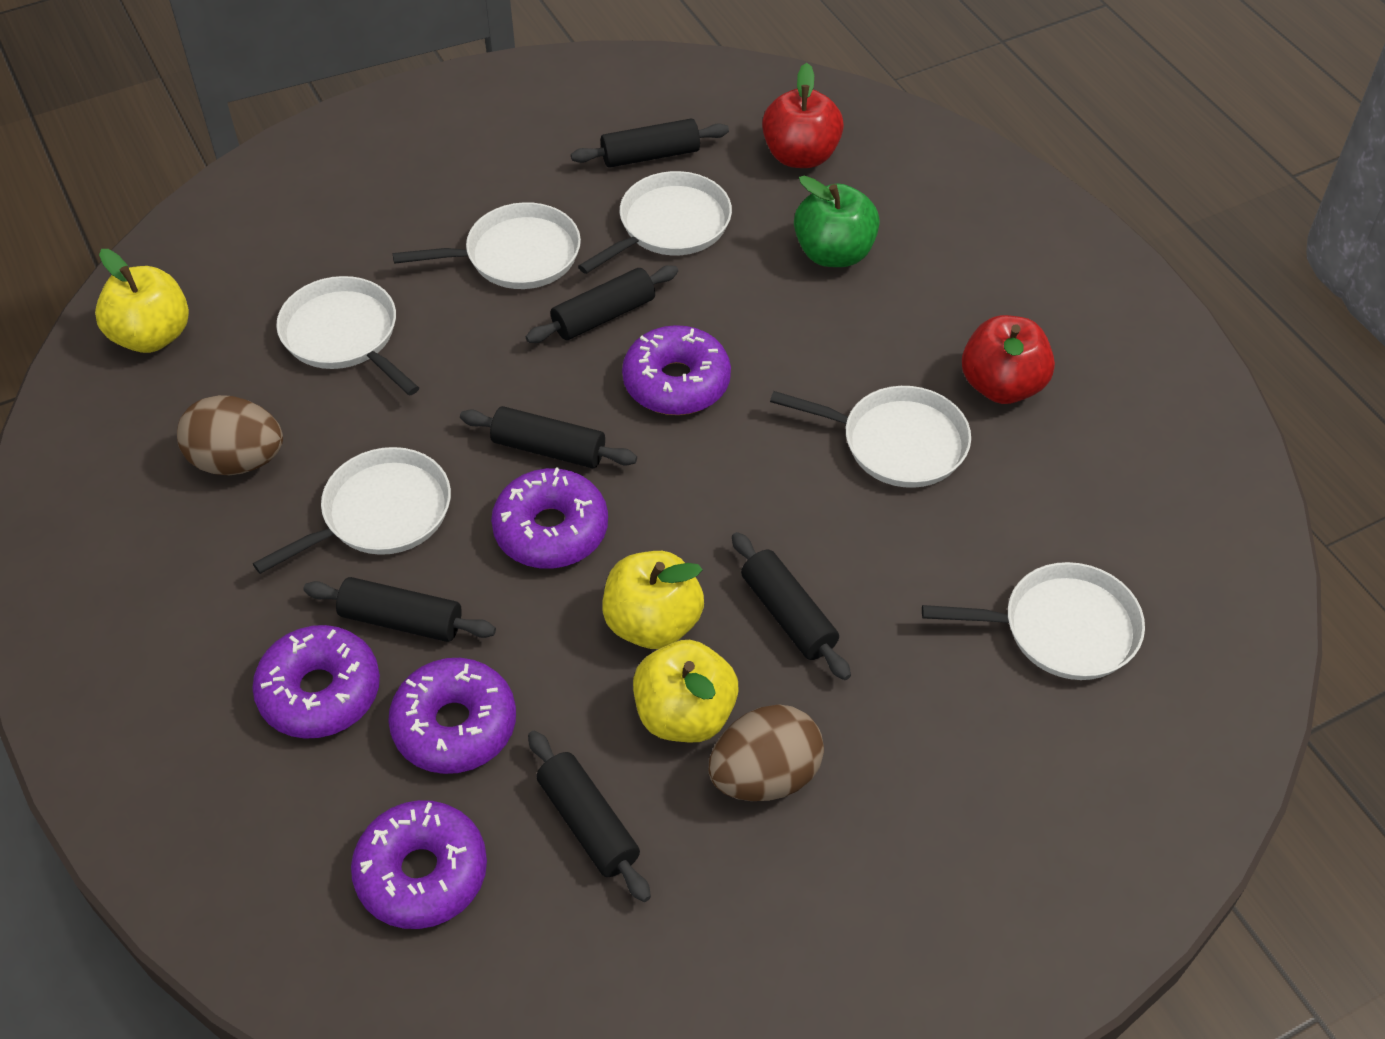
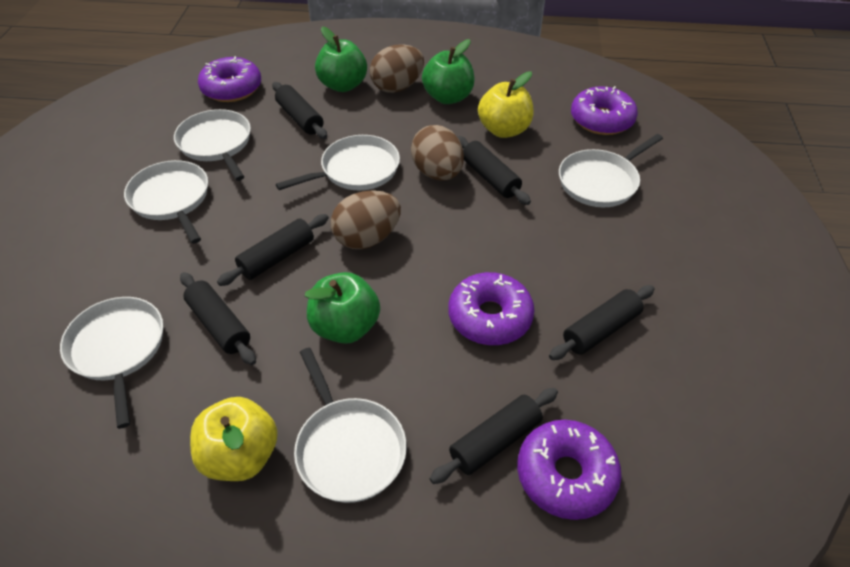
brown egg: 2 -> 3
green apple: 1 -> 3
purple donut: 5 -> 4
red apple: 2 -> 0
yellow apple: 3 -> 2

